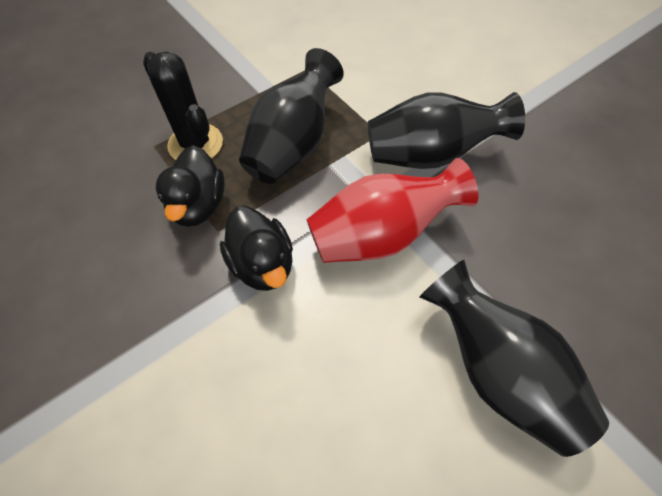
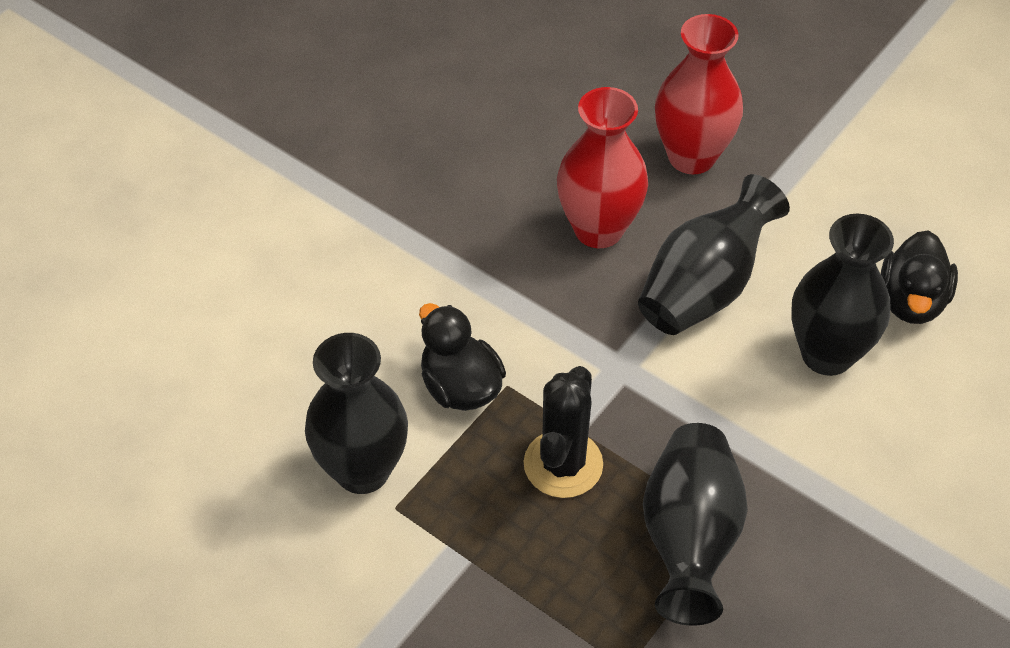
black vase: 3 -> 4
red vase: 1 -> 2

